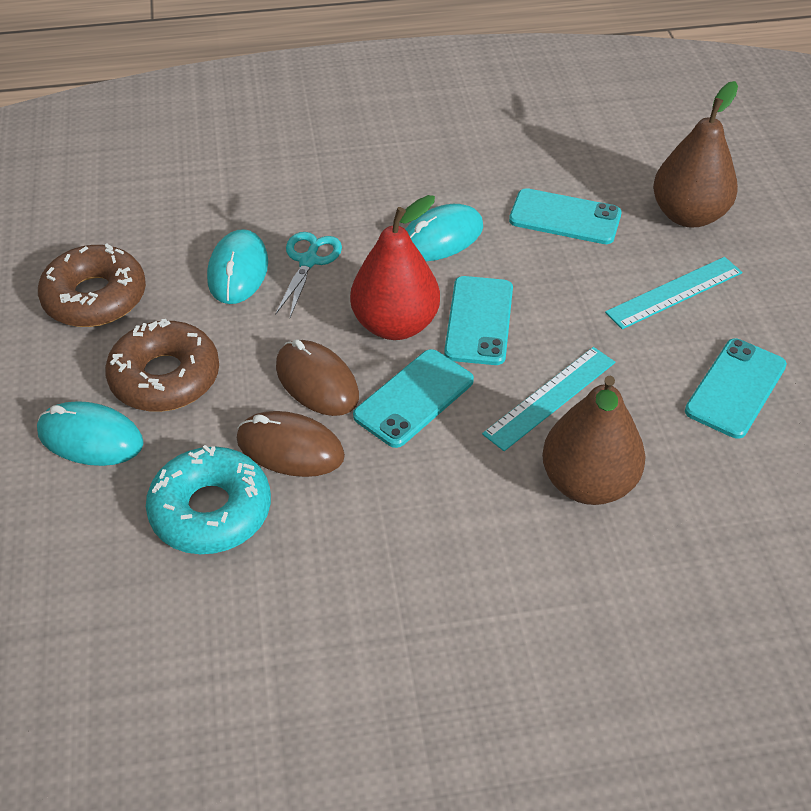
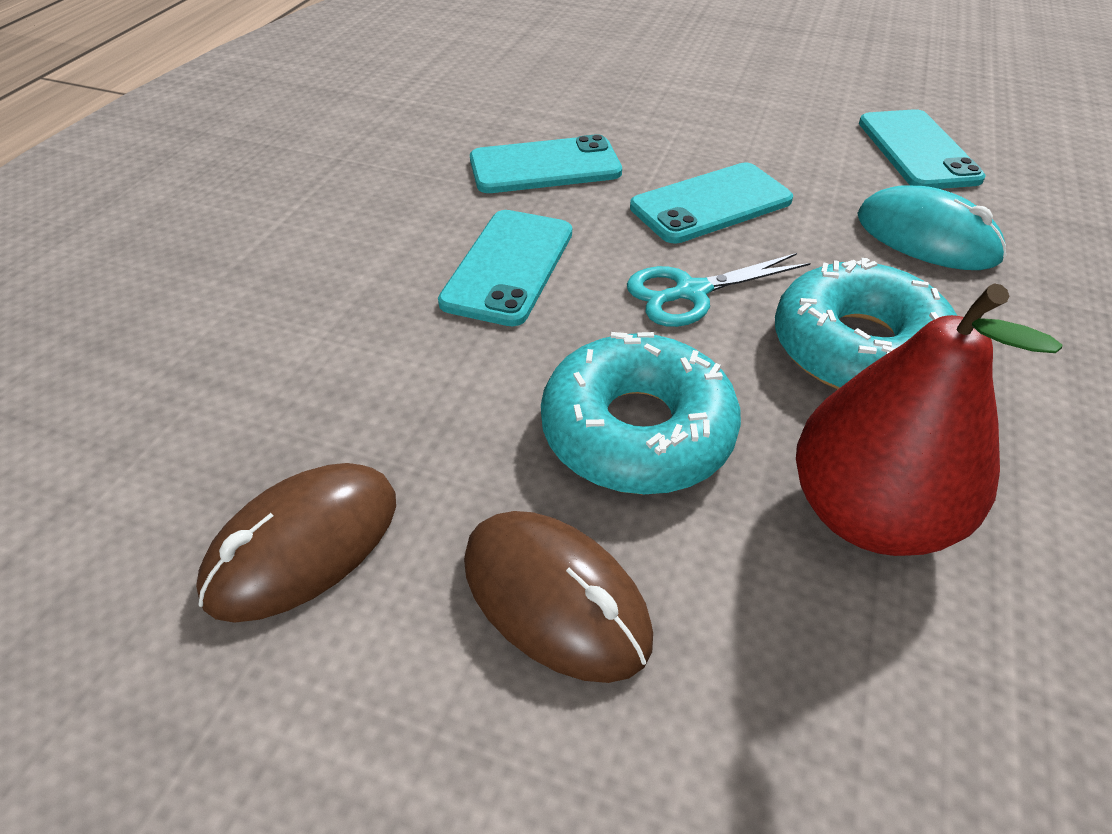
brown donut: 2 -> 0
brown pear: 2 -> 0
turquoise donut: 1 -> 2
turquoise mouse: 3 -> 1
turquoise ruler: 2 -> 0

